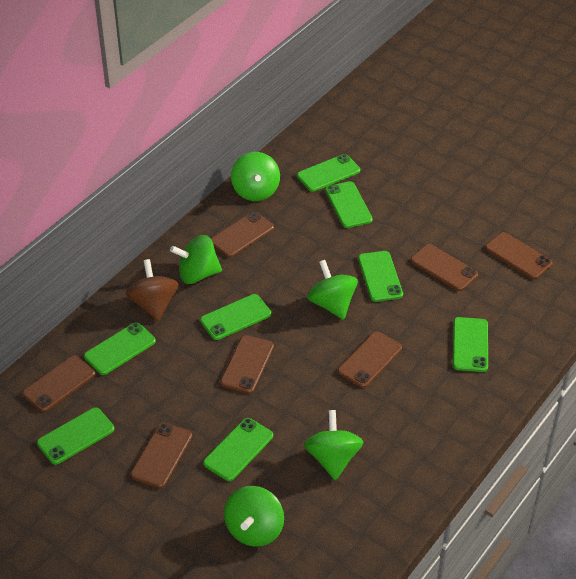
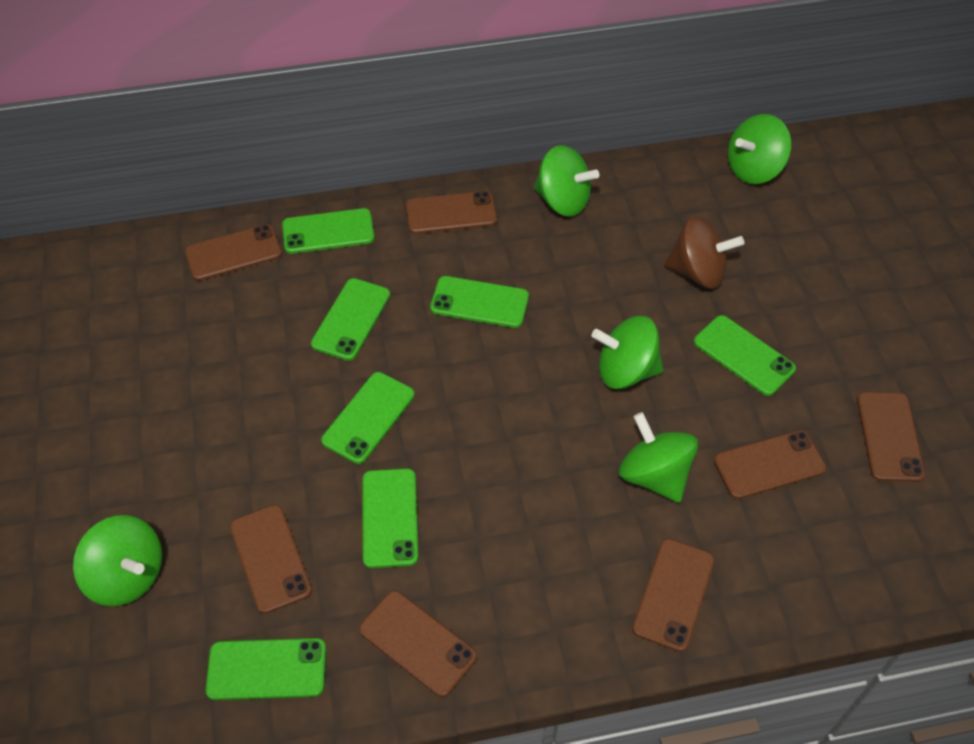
green phone: 8 -> 7

